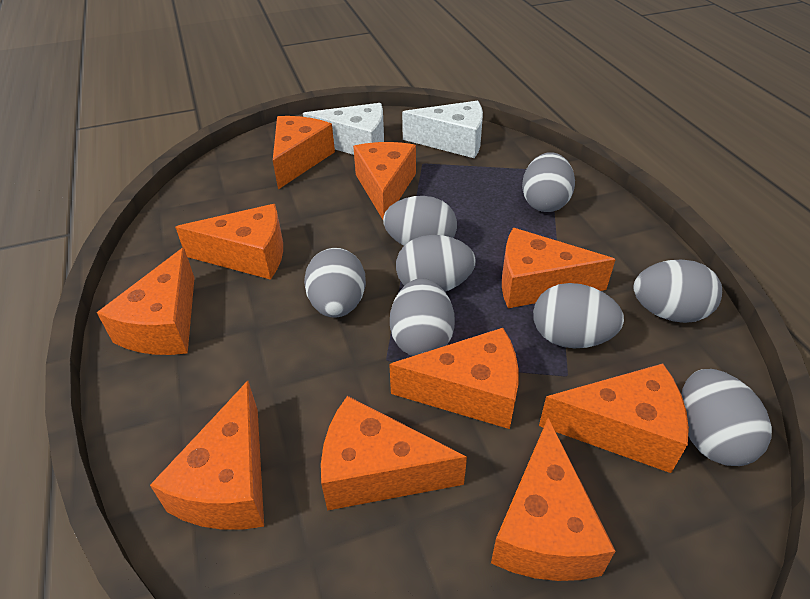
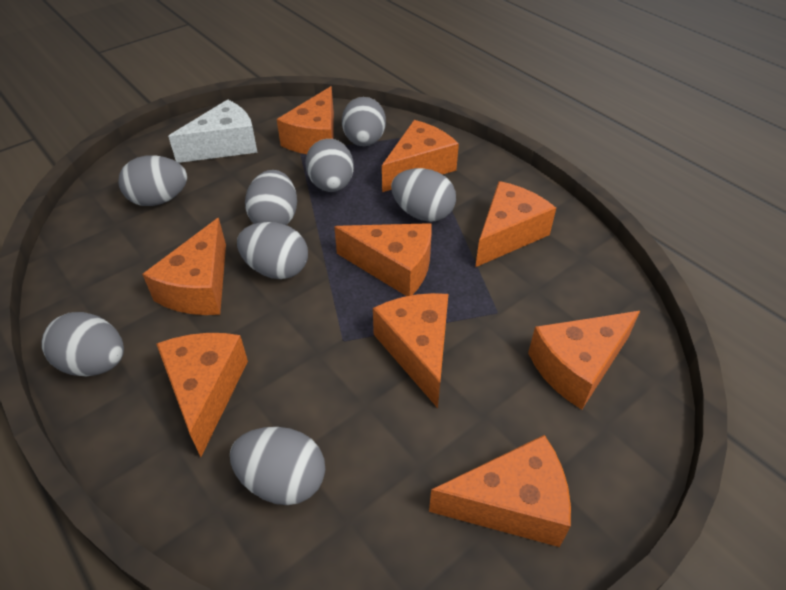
orange cheese: 10 -> 9
white cheese: 2 -> 1

